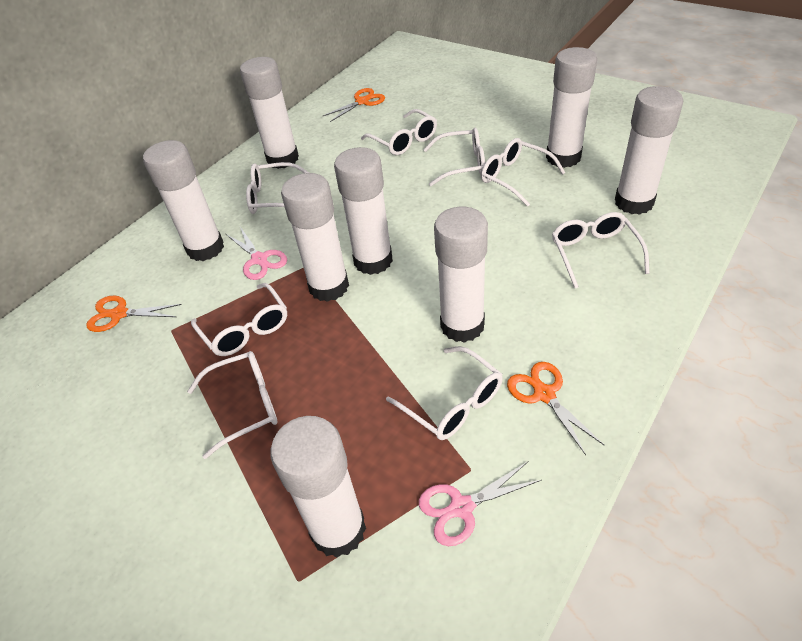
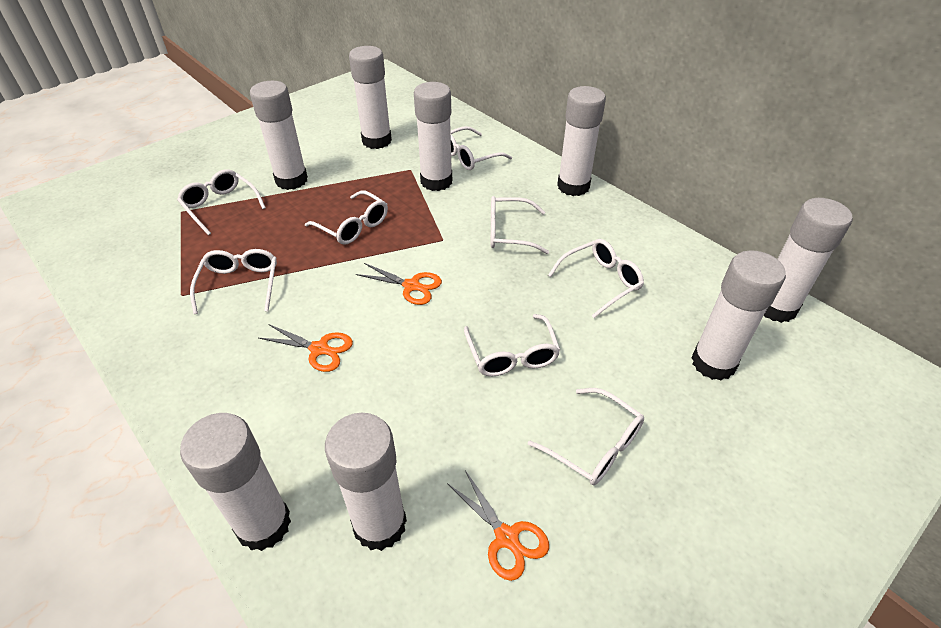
pink scissors: 2 -> 0

